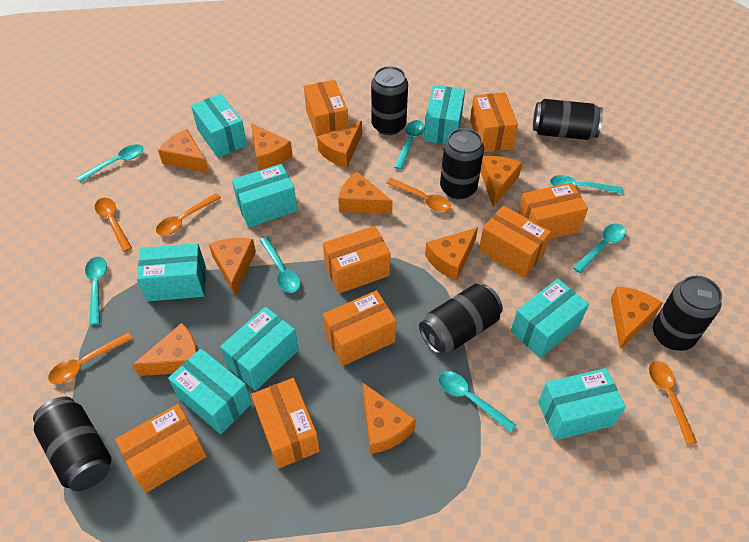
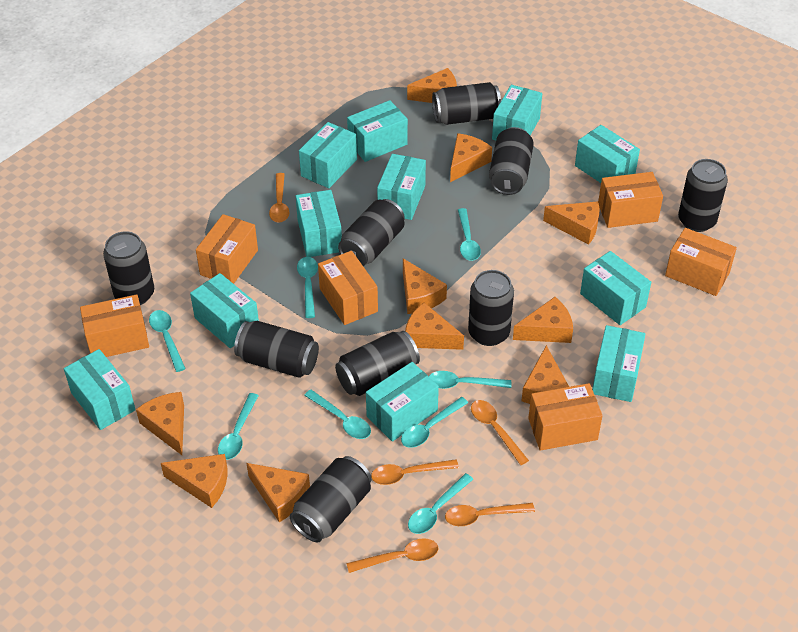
black can: 6 -> 9
orange box: 8 -> 6
turquoise box: 8 -> 11
turquoise spoon: 7 -> 8

